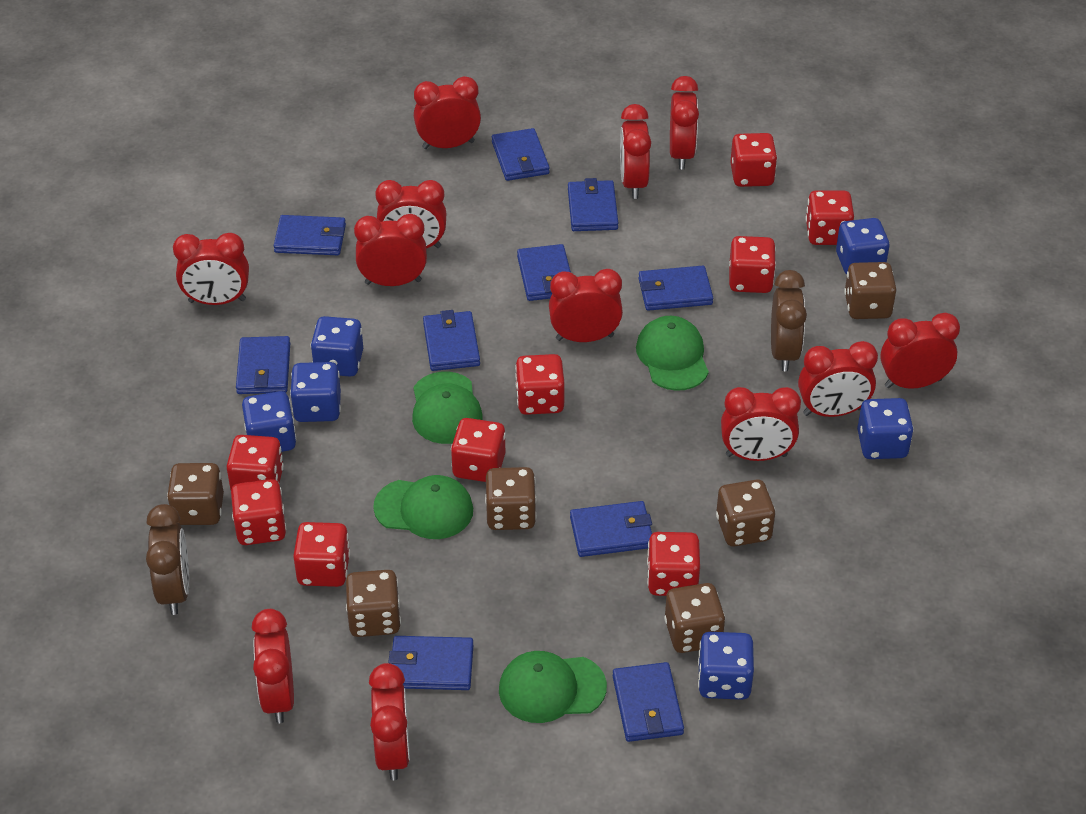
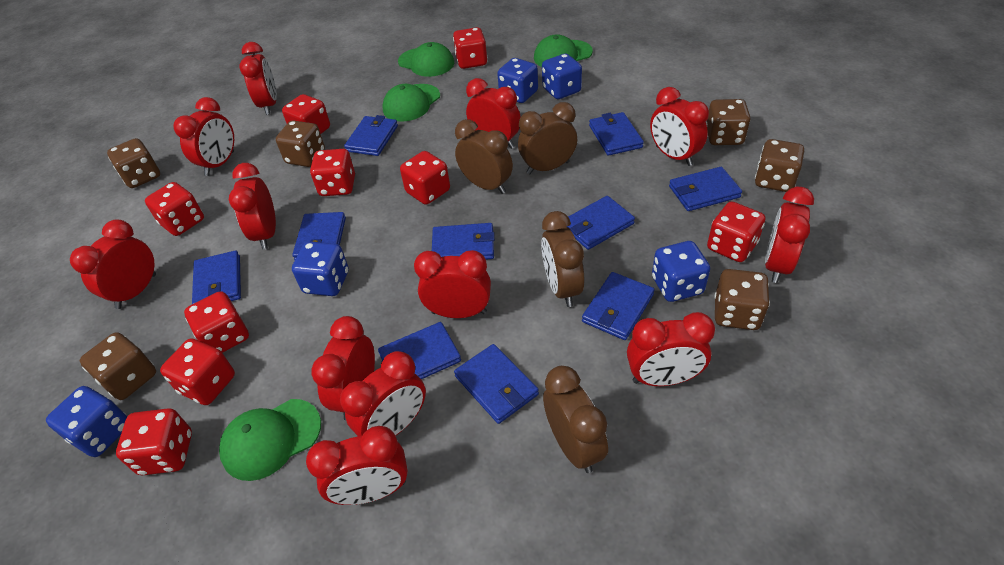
blue dice: 6 -> 5
brown clock: 2 -> 4

